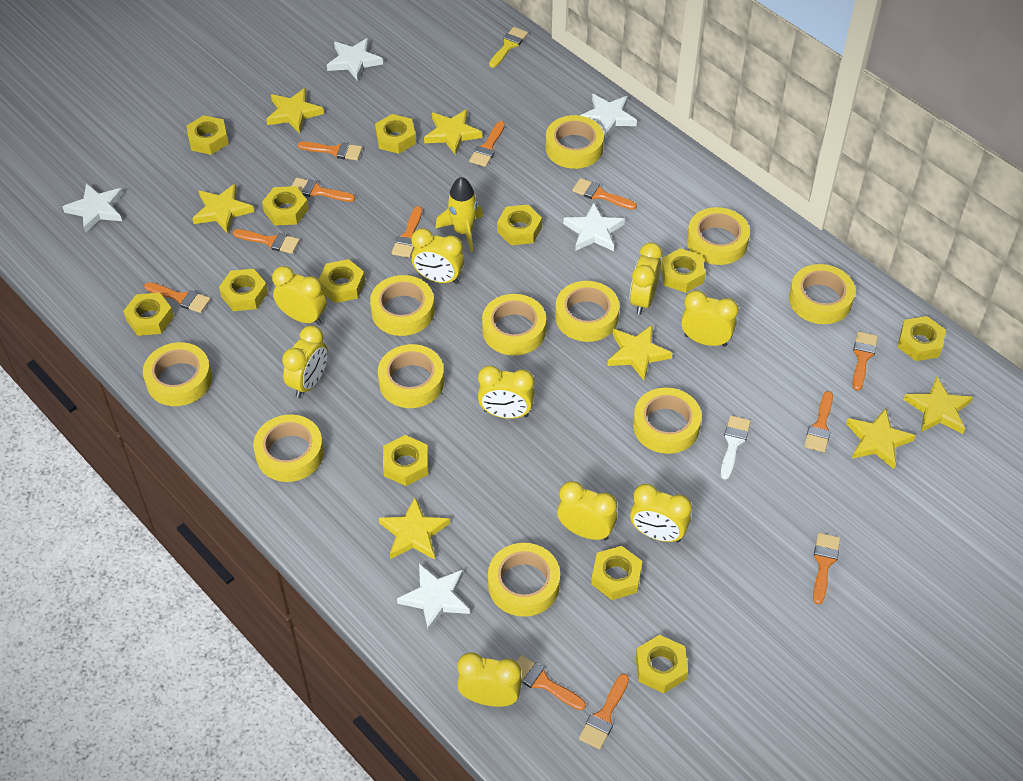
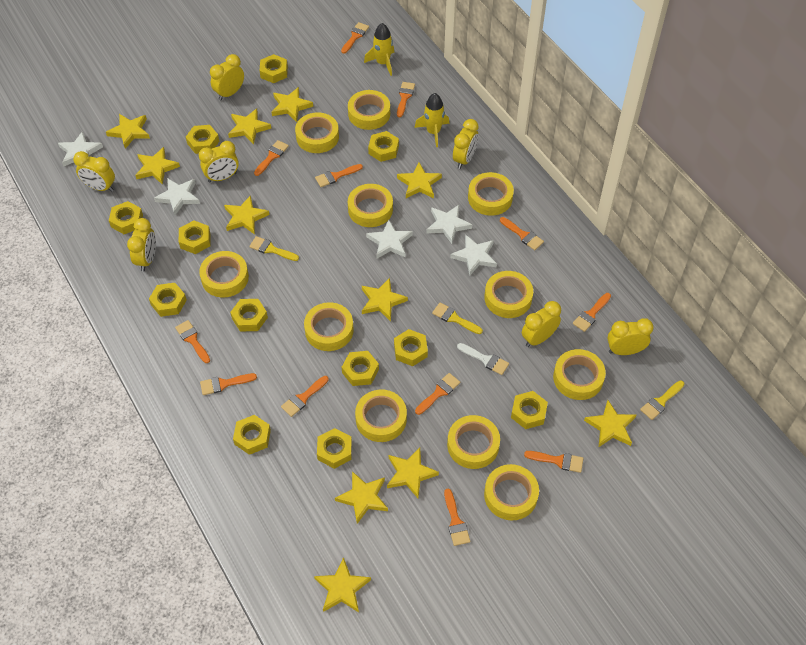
yellow brush: 1 -> 3
yellow clock: 9 -> 7
yellow rocket: 1 -> 2
yellow star: 7 -> 11

